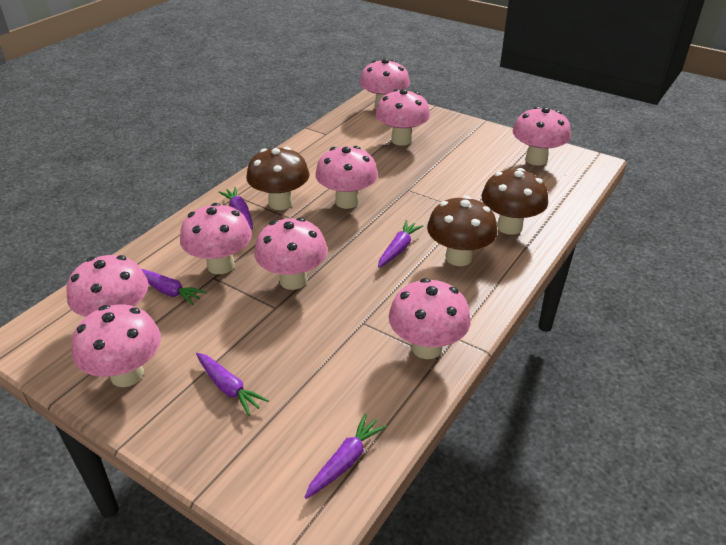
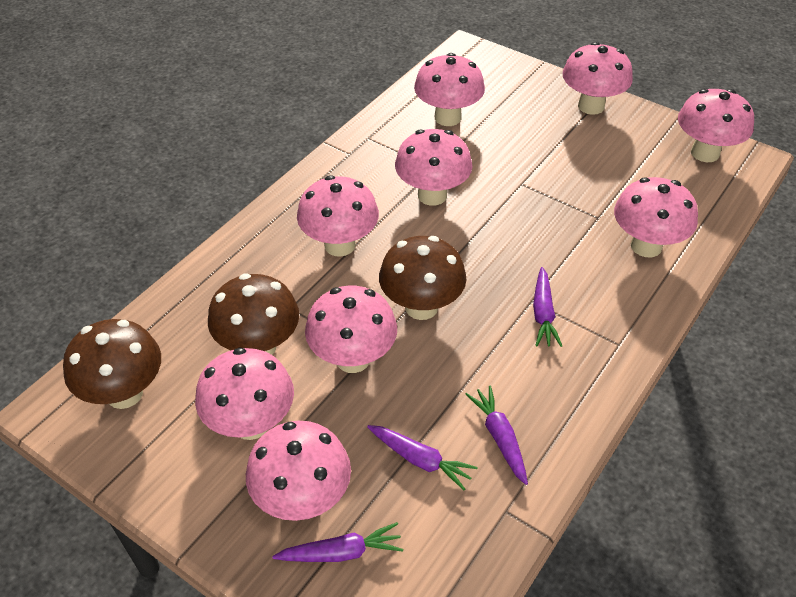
purple carrot: 5 -> 4

